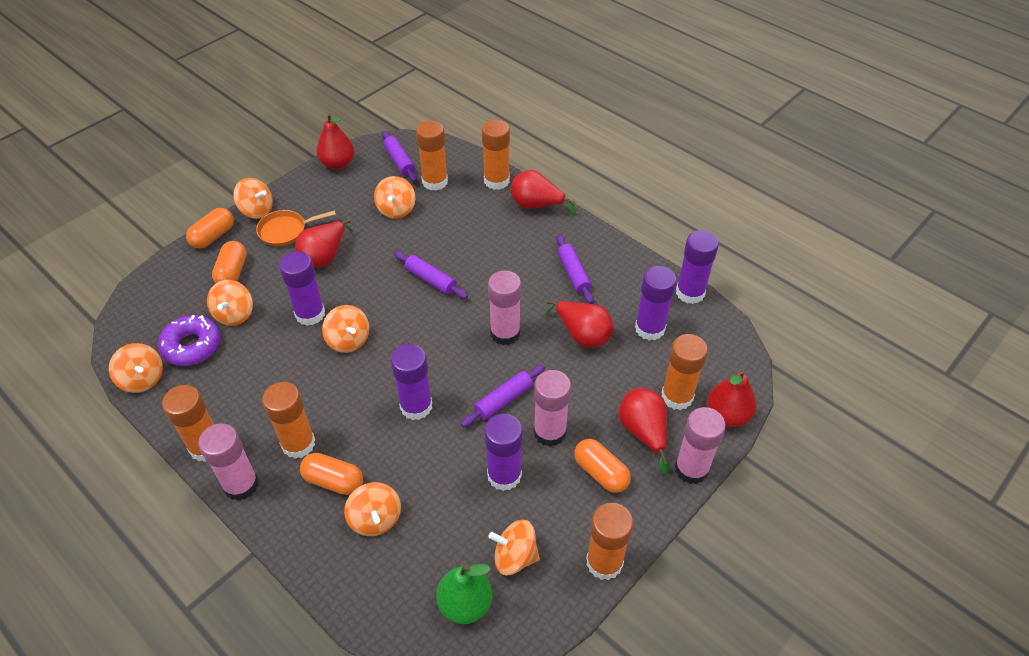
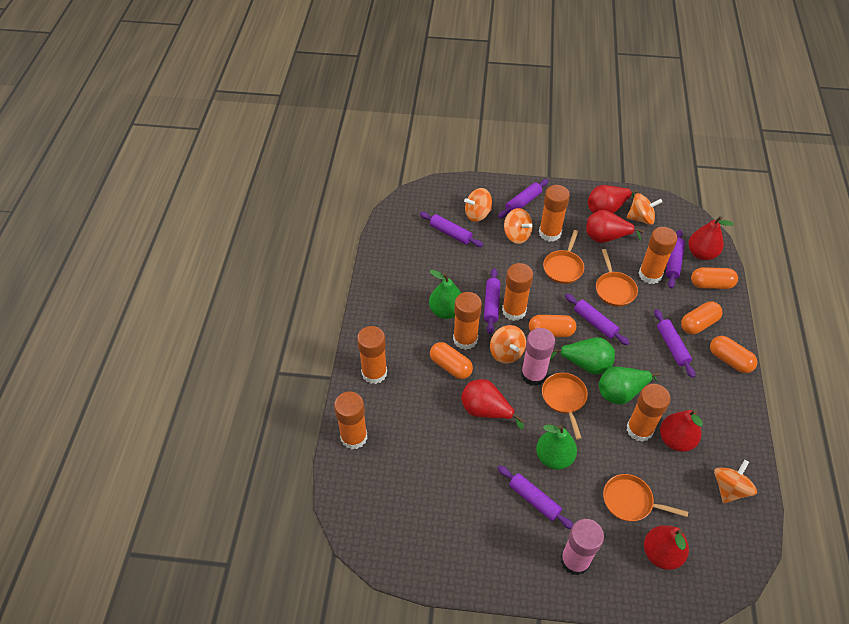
green pear: 1 -> 4
orange capsule: 4 -> 5
orange glue stick: 6 -> 7
orange pan: 1 -> 4
orange spinning top: 7 -> 5
pink glue stick: 4 -> 2
purple donut: 1 -> 0
purple glue stick: 5 -> 0
purple rolling pin: 4 -> 7

